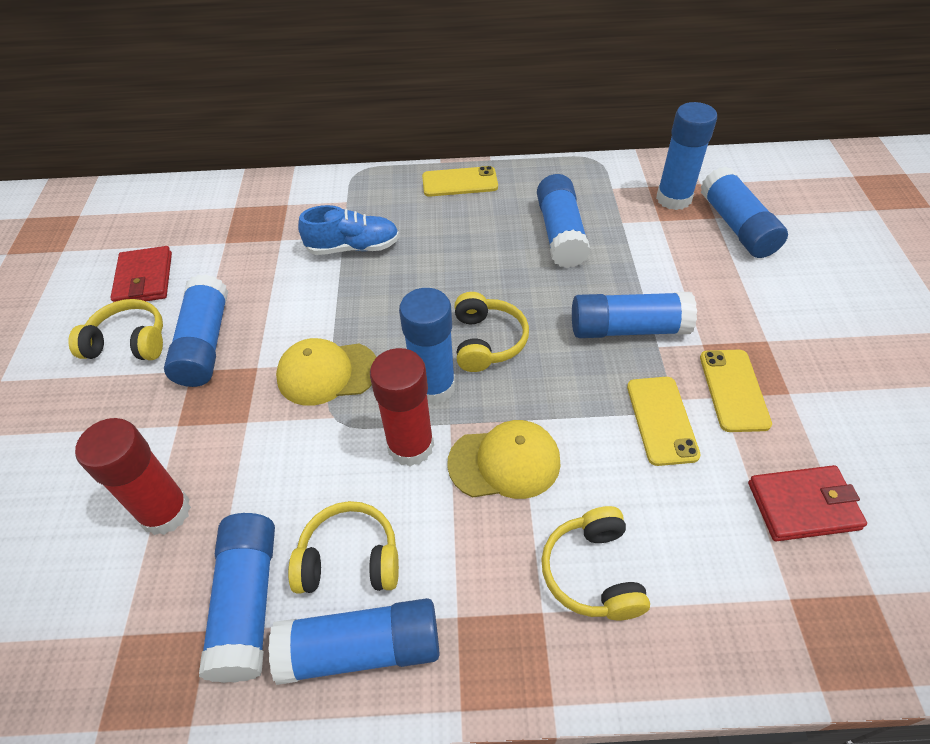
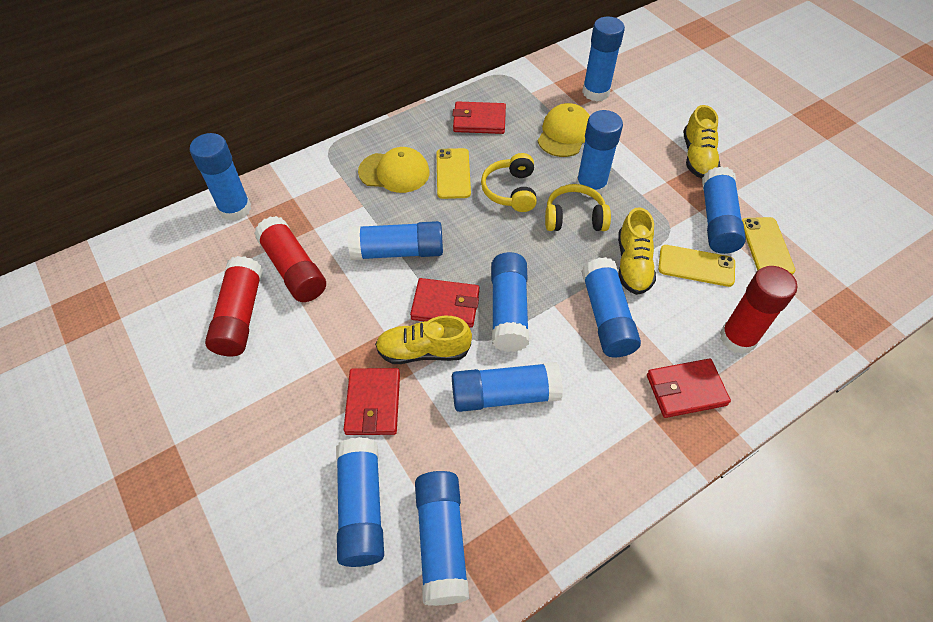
blue glue stick: 8 -> 10
blue shoe: 1 -> 0
red glue stick: 2 -> 3
red wallet: 2 -> 4
yellow headphones: 4 -> 2
yellow shoe: 0 -> 3

